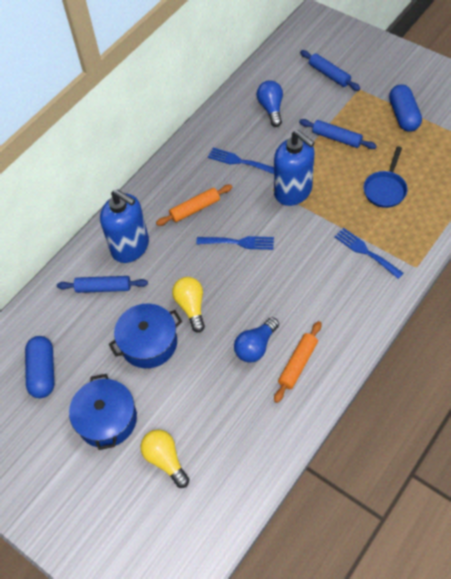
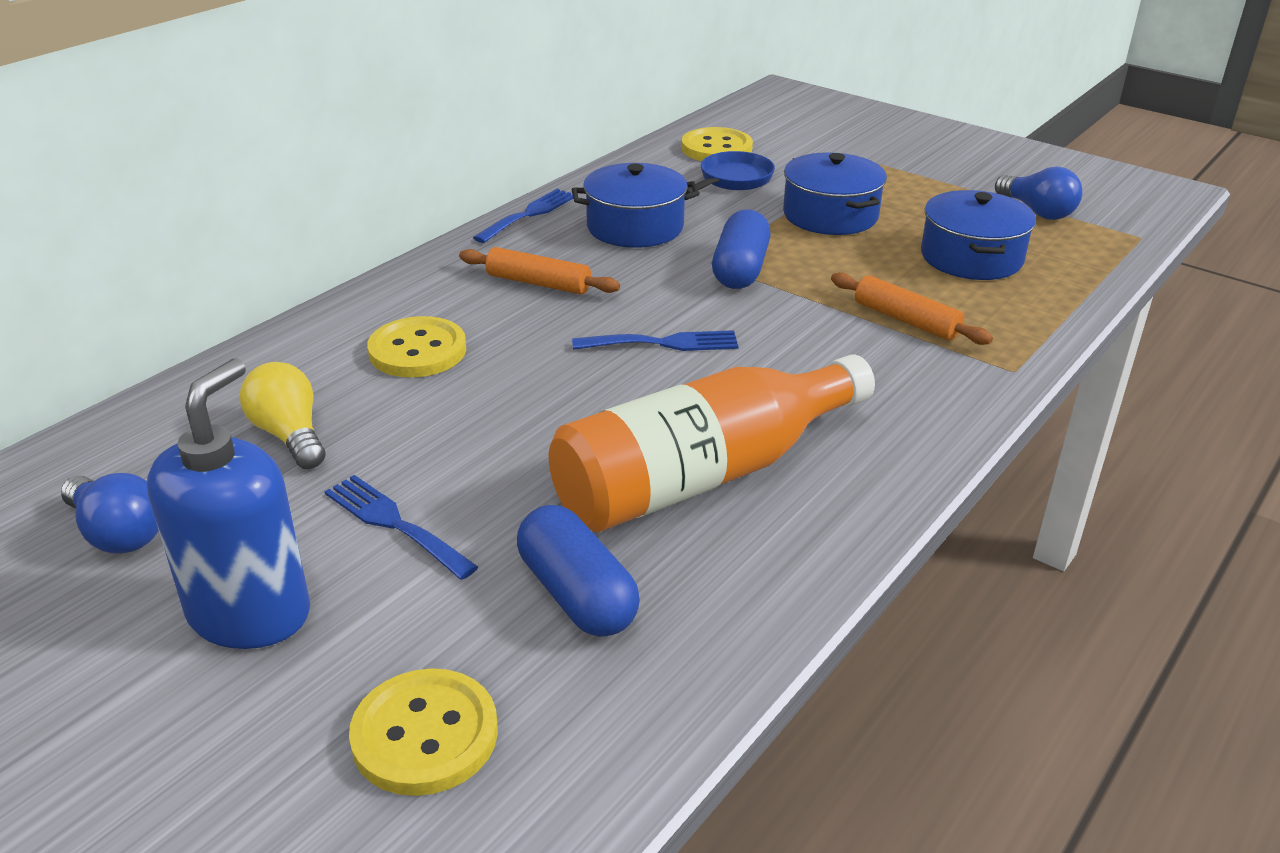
blue pot: 2 -> 3
blue rolling pin: 3 -> 0
blue soap dispenser: 2 -> 1
orange bottle: 0 -> 1
yellow button: 0 -> 3
yellow light bulb: 2 -> 1

